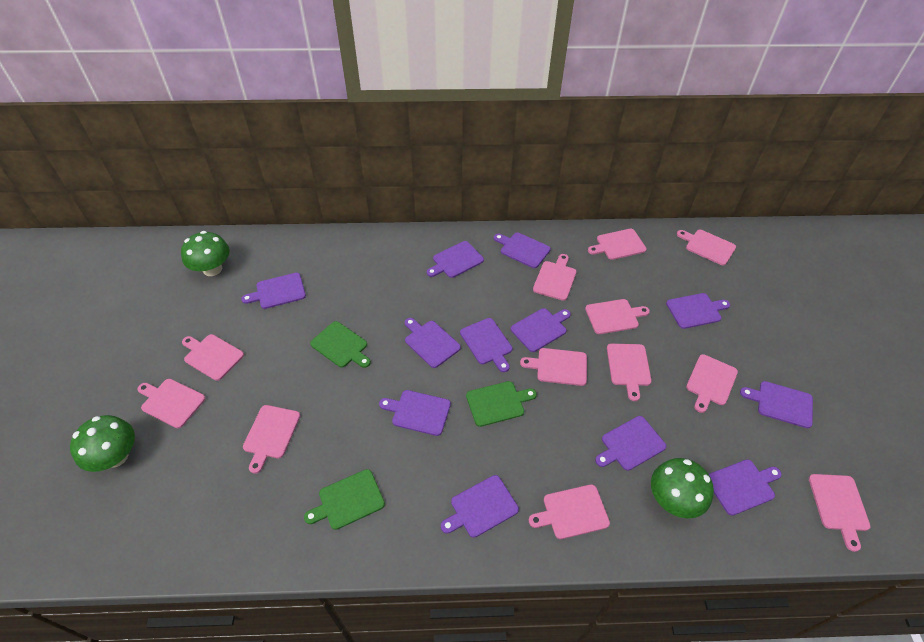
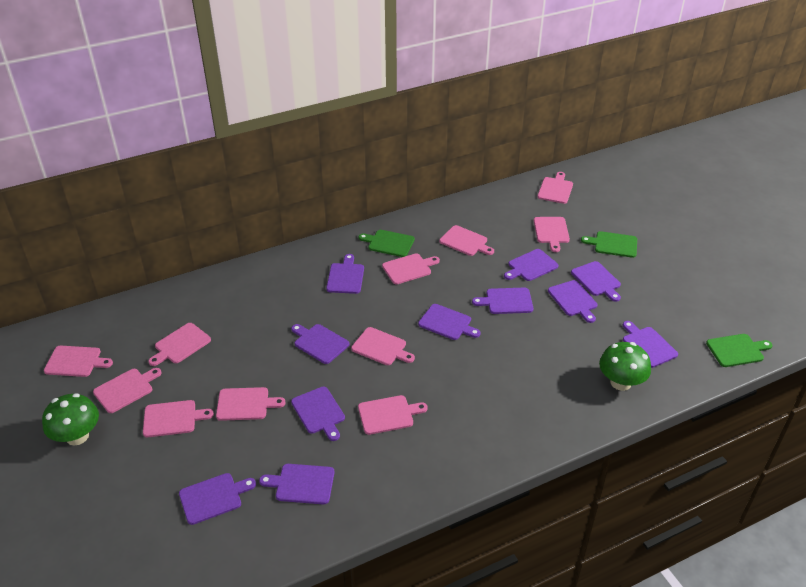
green mushroom: 3 -> 2
pink cutting board: 12 -> 11
purple cutting board: 12 -> 11

